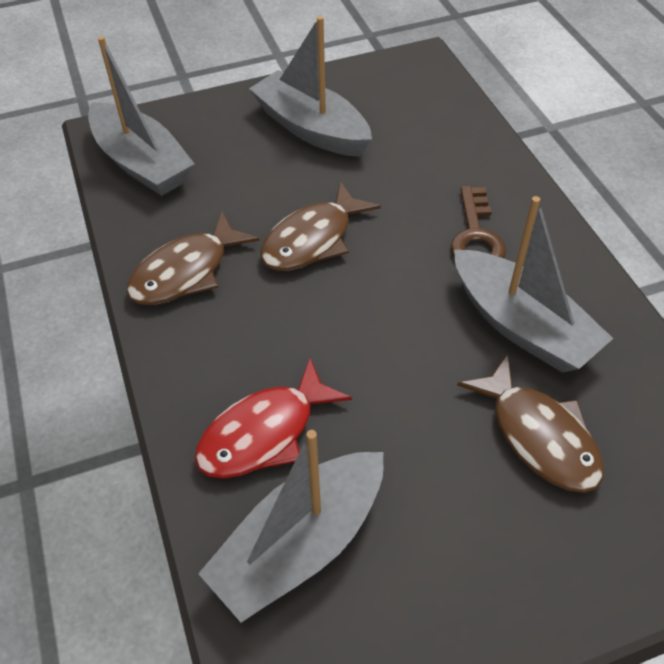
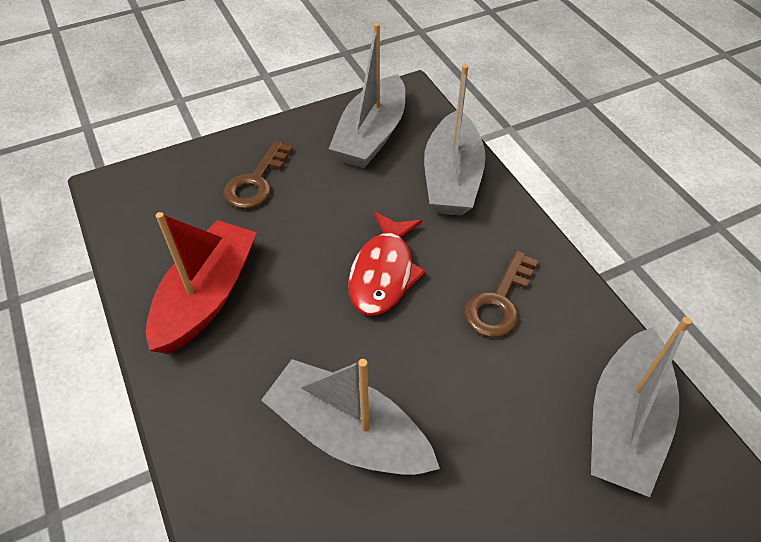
brown fish: 3 -> 0
brown key: 1 -> 2
red boat: 0 -> 1

